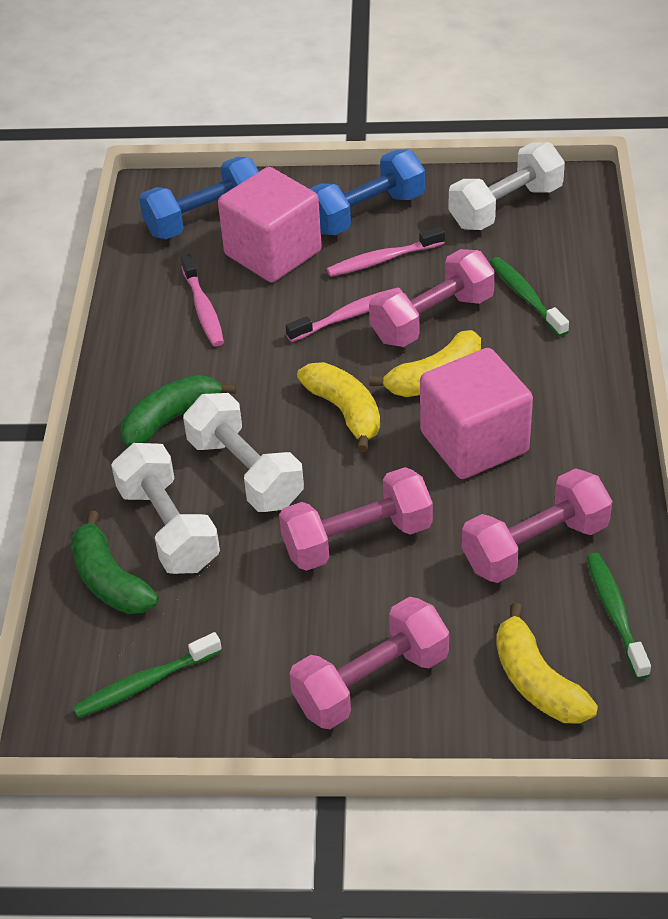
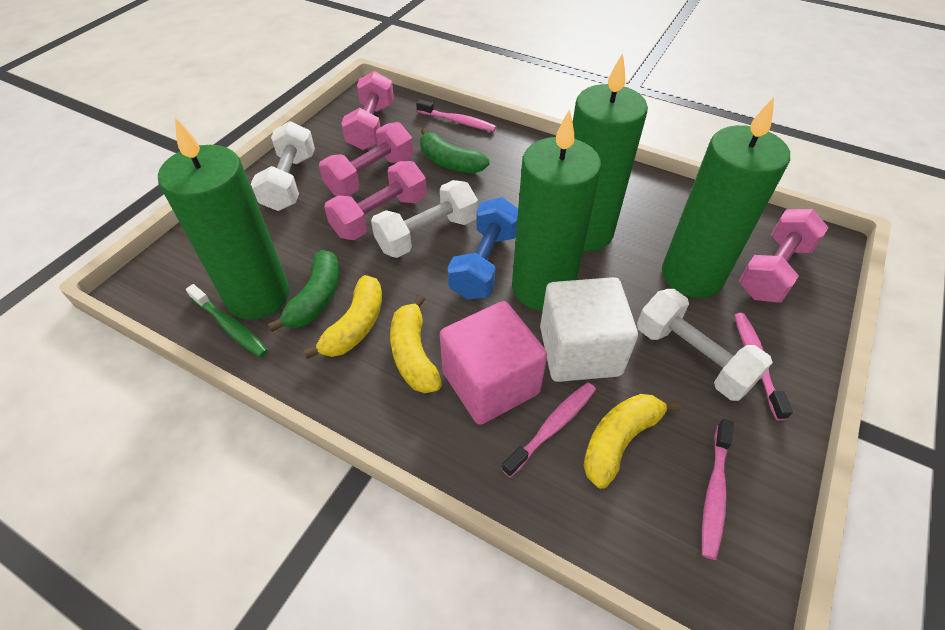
blue dumbbell: 2 -> 1
green candle: 0 -> 4
green toothbrush: 3 -> 1
pink cube: 2 -> 1
pink toothbrush: 3 -> 4
white cube: 0 -> 1

